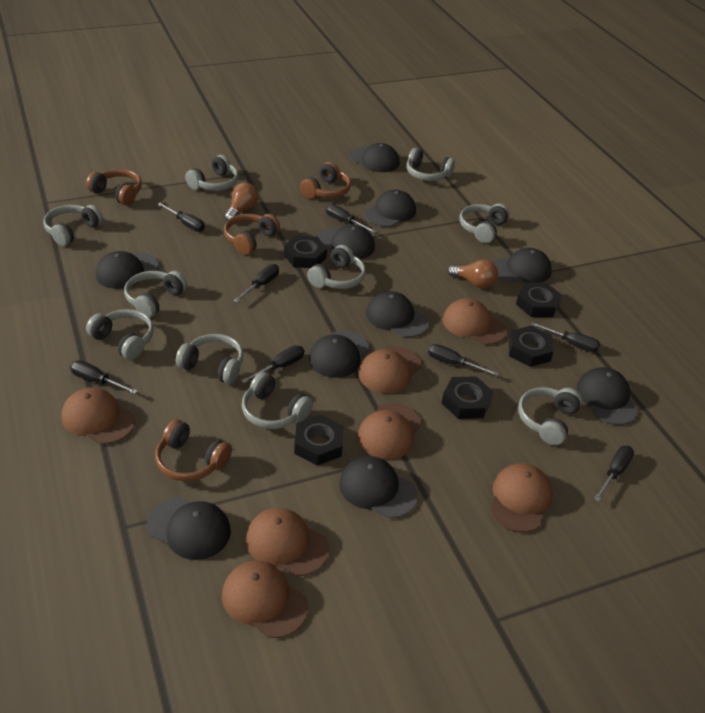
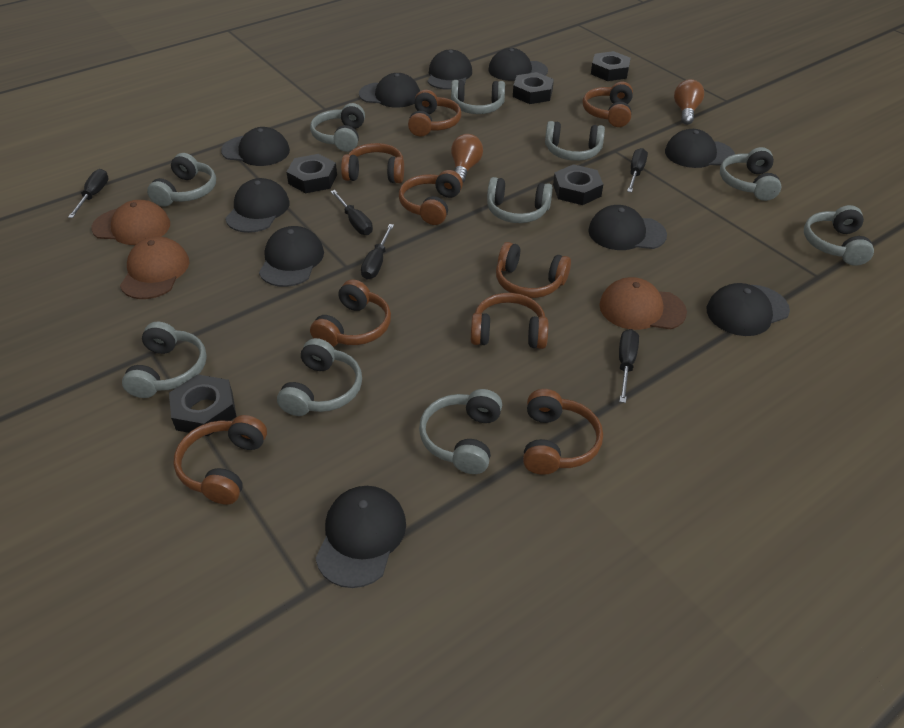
black screwdriver: 8 -> 5
brown cap: 7 -> 3
brown headphones: 4 -> 9

